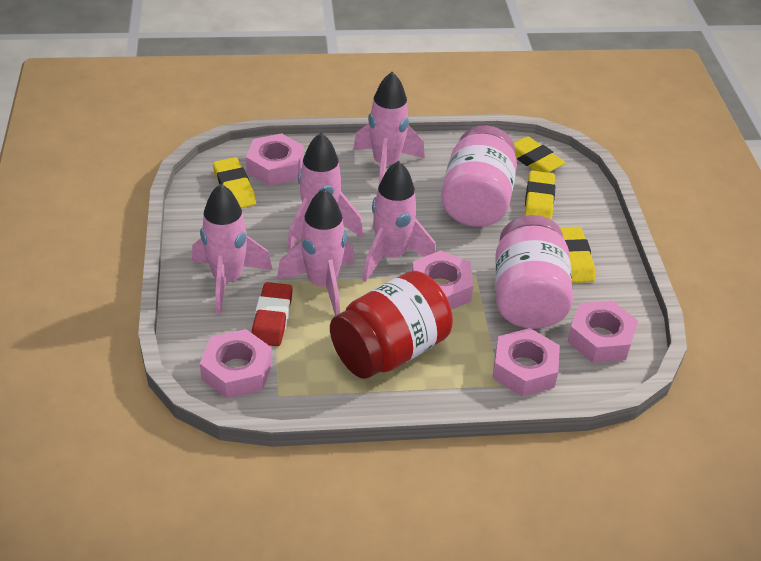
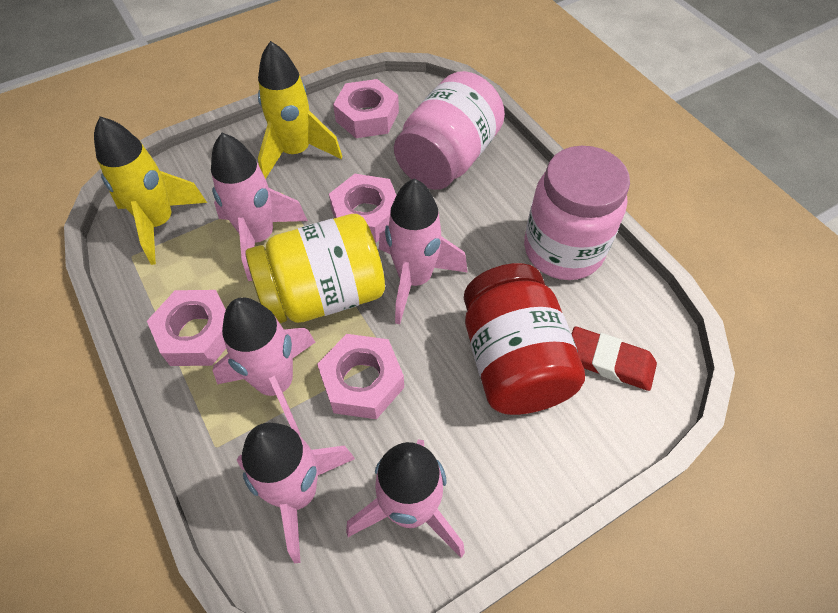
pink nut: 5 -> 4
yellow eraser: 4 -> 0
yellow jar: 0 -> 1
yellow rocket: 0 -> 2

